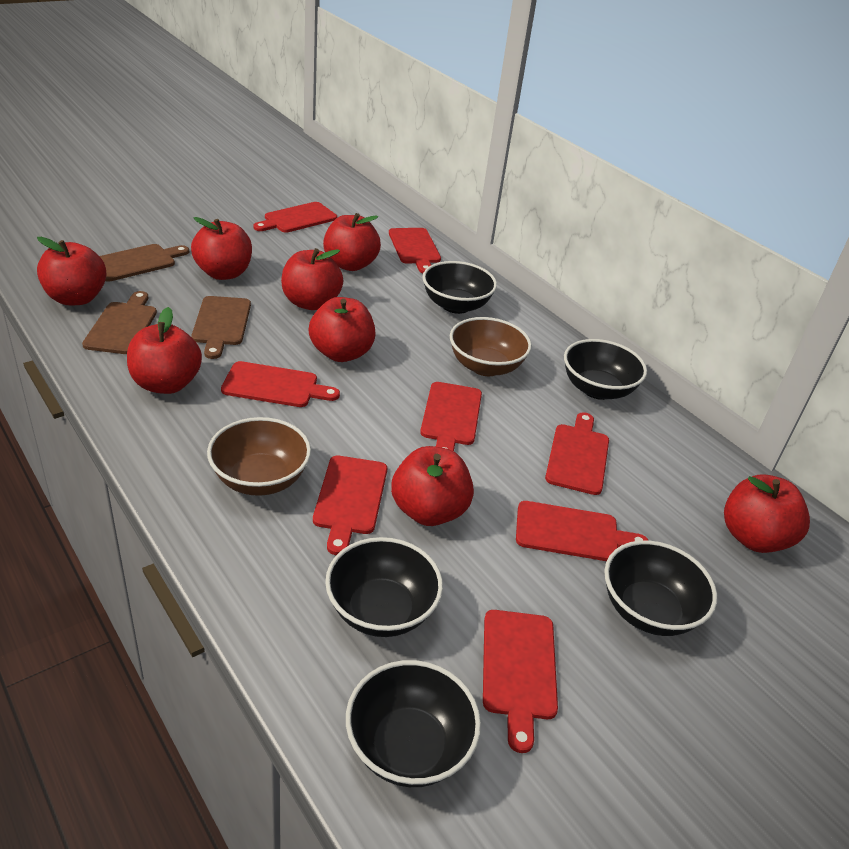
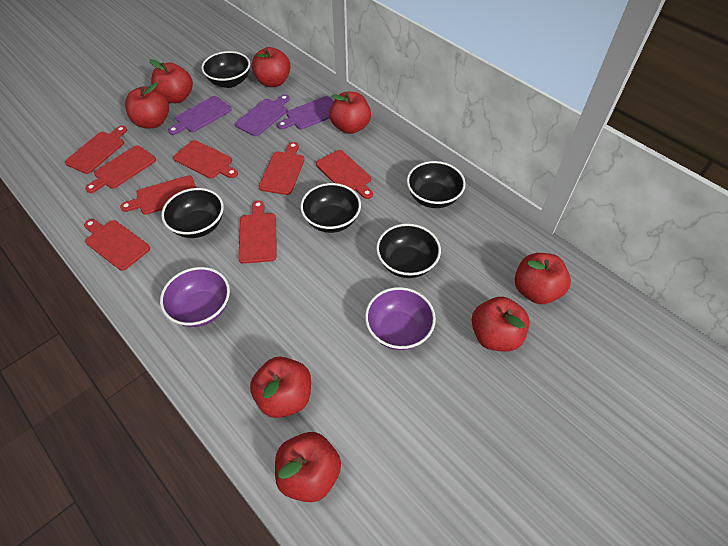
brown bowl: 2 -> 0
brown cutting board: 3 -> 0
purple bowl: 0 -> 2
purple cutting board: 0 -> 3

